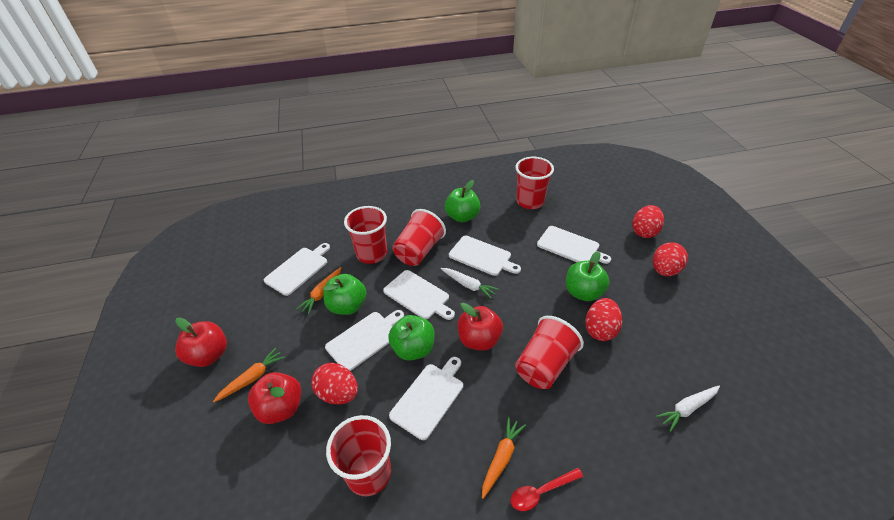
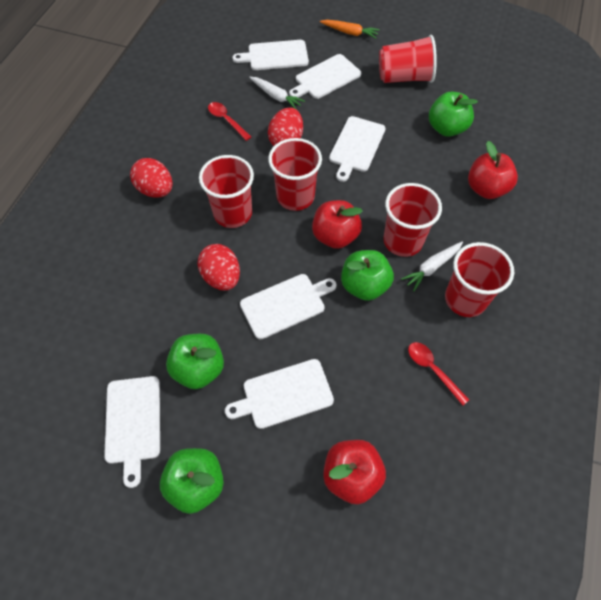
orange carrot: 3 -> 1
red egg: 4 -> 3
red spoon: 1 -> 2

